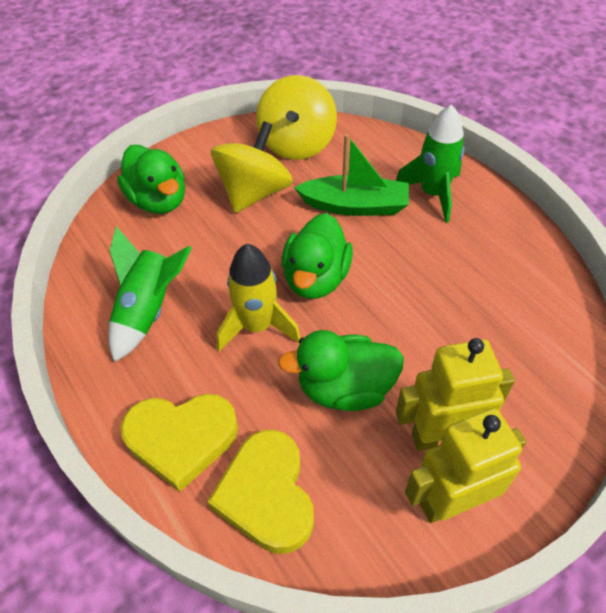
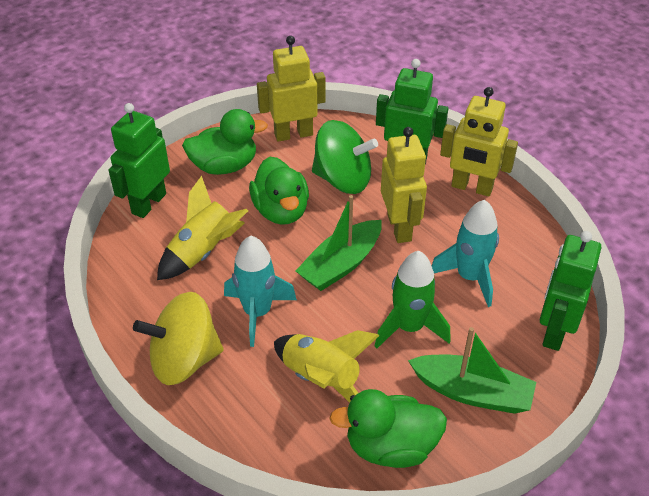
green boat: 1 -> 2
green robot: 0 -> 3
green rocket: 2 -> 1
green spinning top: 0 -> 1
turquoise rocket: 0 -> 2
yellow heart: 2 -> 0
yellow robot: 2 -> 3
yellow rocket: 1 -> 2
yellow spinning top: 2 -> 1

